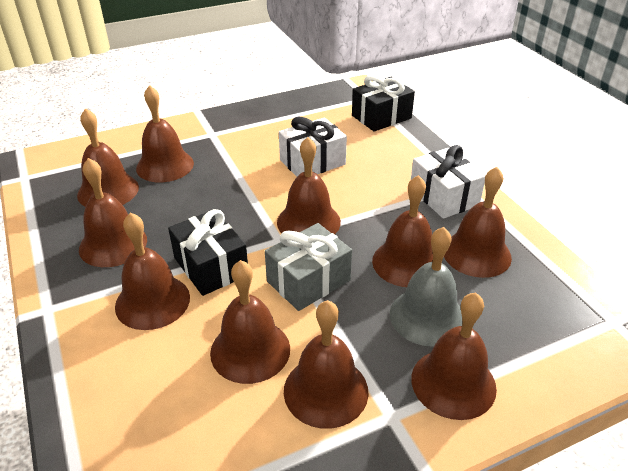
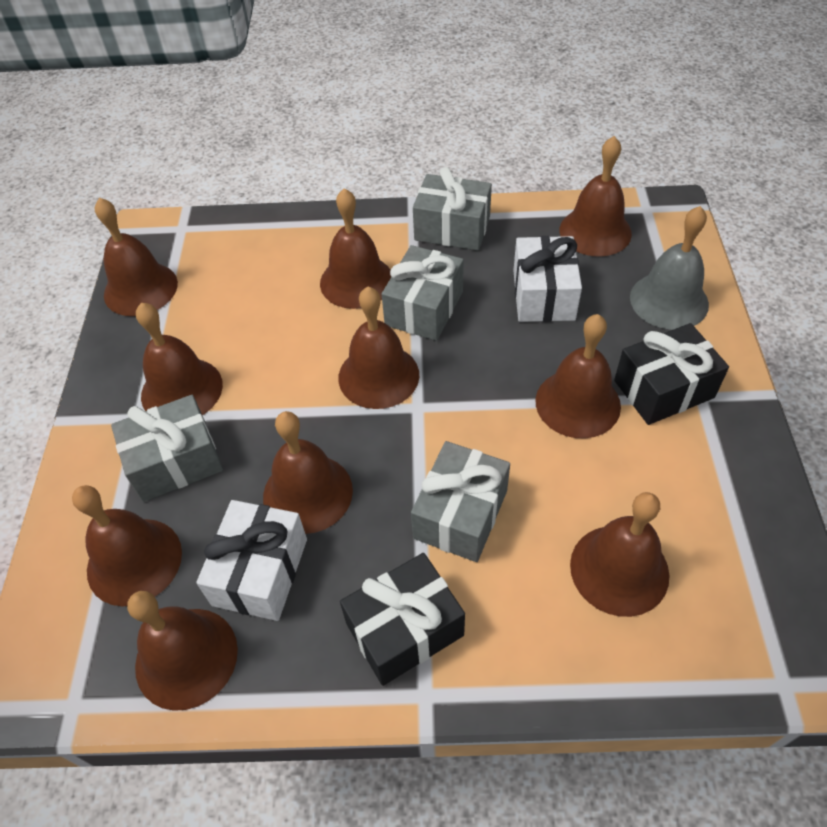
grey gift: 1 -> 4

